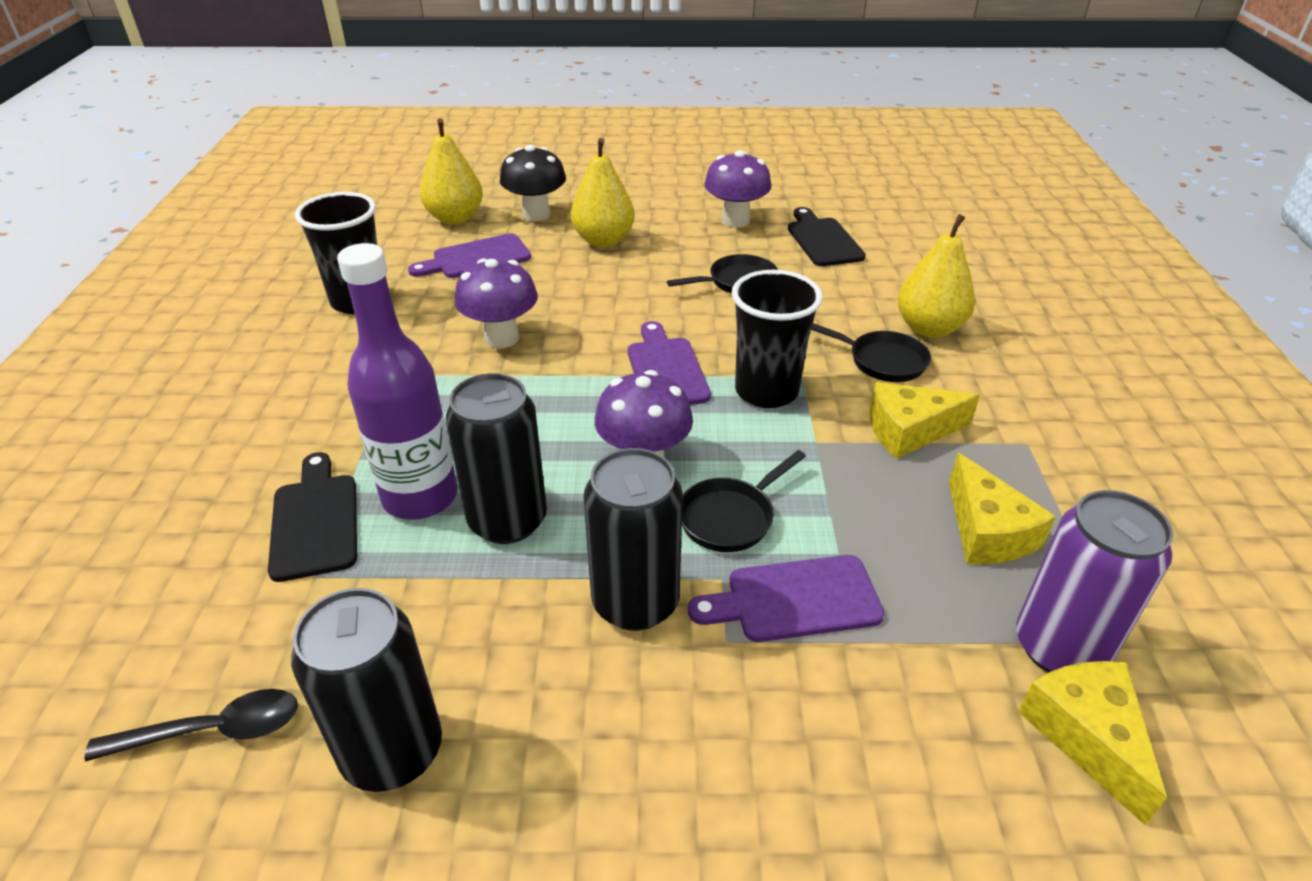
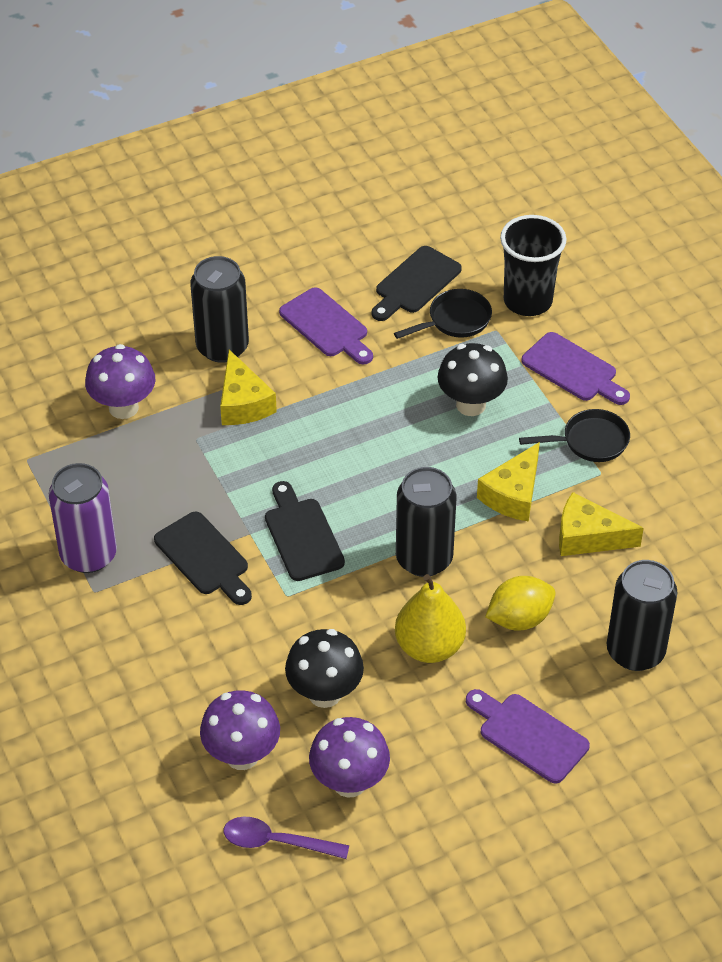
black cup: 2 -> 1
black cutting board: 2 -> 3
black mushroom: 1 -> 2
black pan: 3 -> 2
black spoon: 1 -> 0
purple bottle: 1 -> 0
purple spoon: 0 -> 1
yellow lemon: 0 -> 1
yellow pear: 3 -> 1

